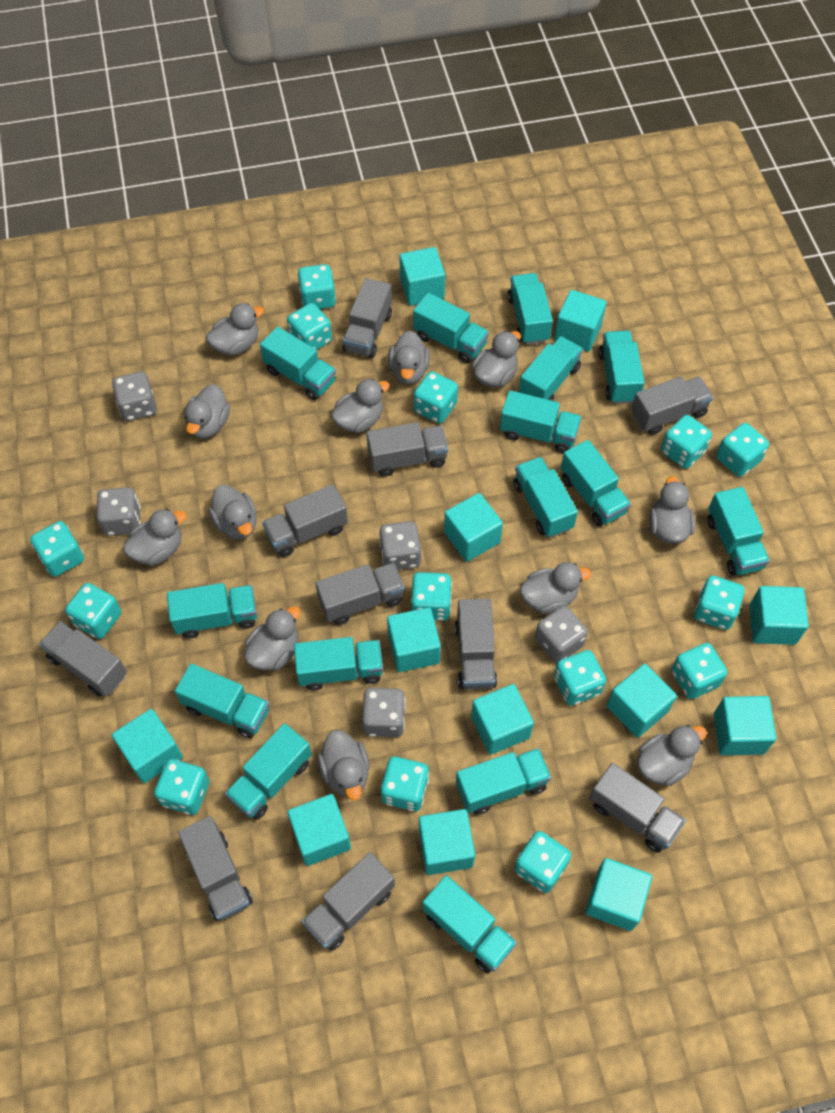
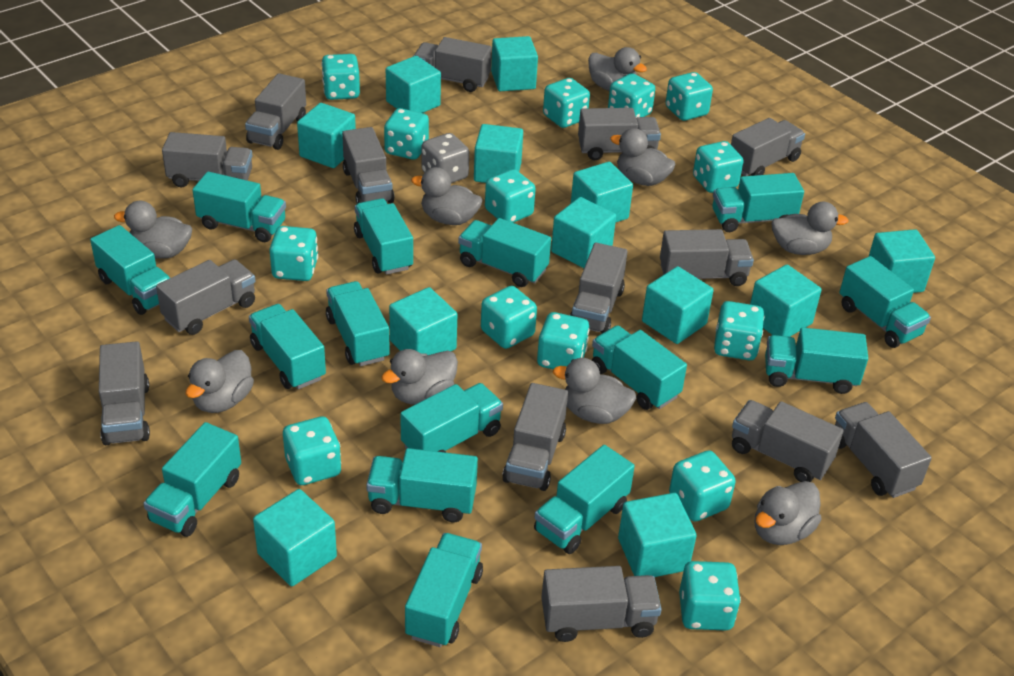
grey dice: 5 -> 1
grey duck: 12 -> 9
grey truck: 10 -> 14

